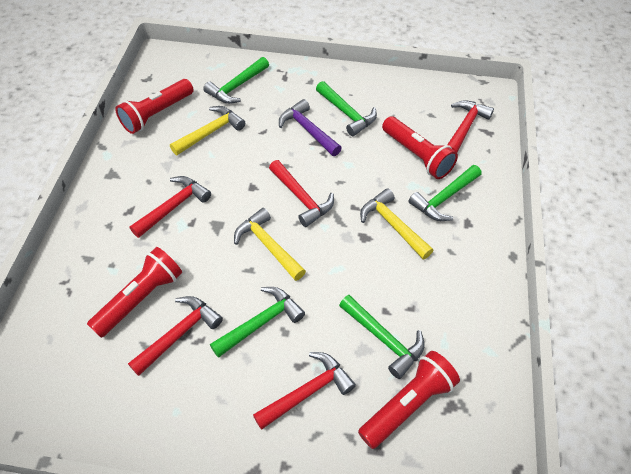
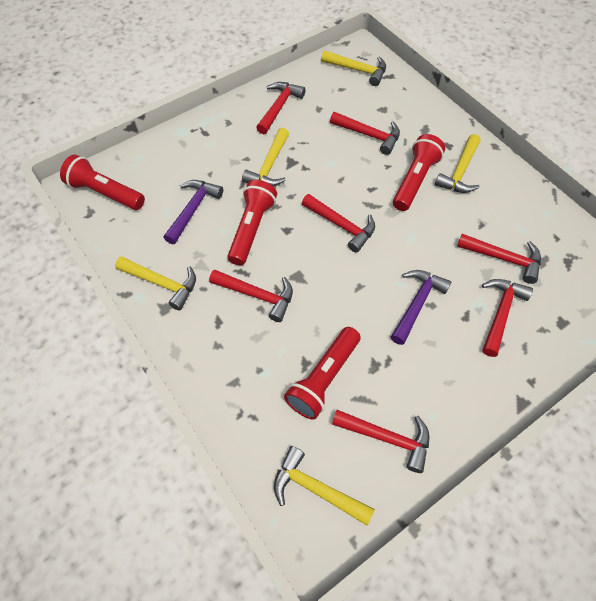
green hammer: 5 -> 0
purple hammer: 1 -> 2
red hammer: 5 -> 7
yellow hammer: 3 -> 5

